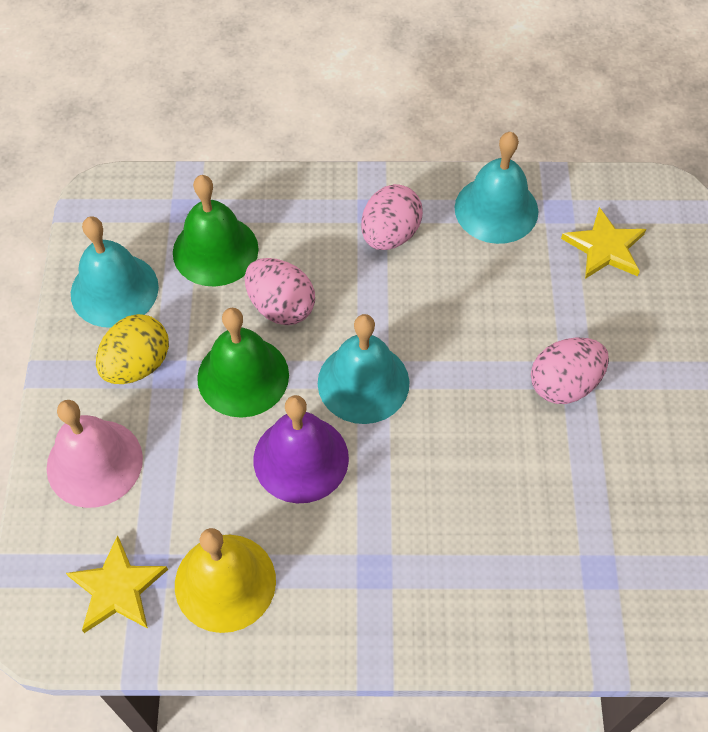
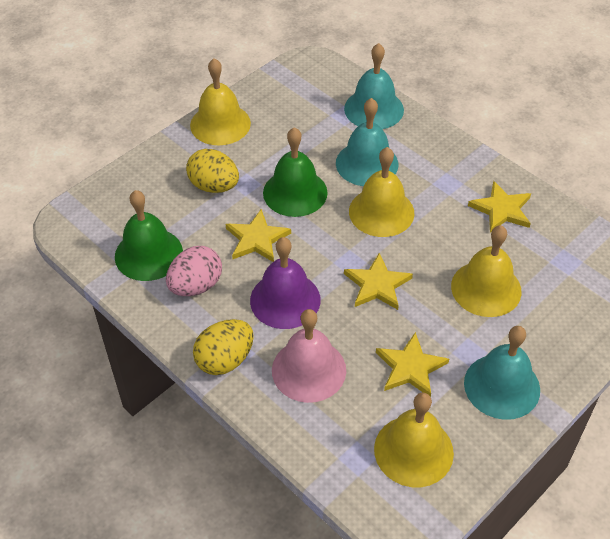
pink egg: 3 -> 1
yellow bell: 1 -> 4
yellow egg: 1 -> 2
yellow star: 2 -> 4

